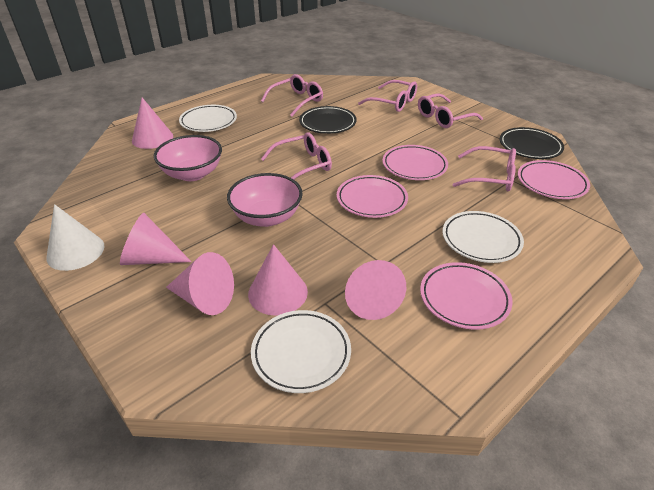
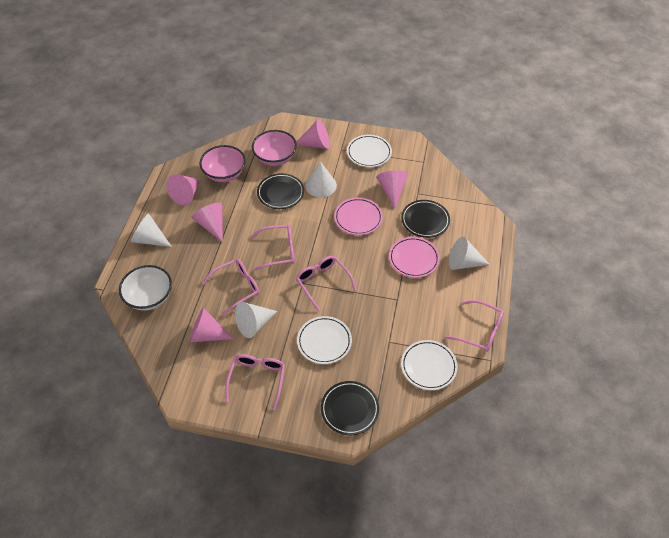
black plate: 2 -> 3
pink plate: 4 -> 2
white bowl: 0 -> 1
white cone: 1 -> 4

